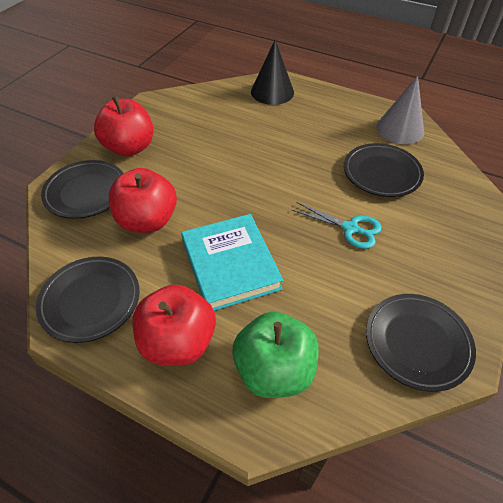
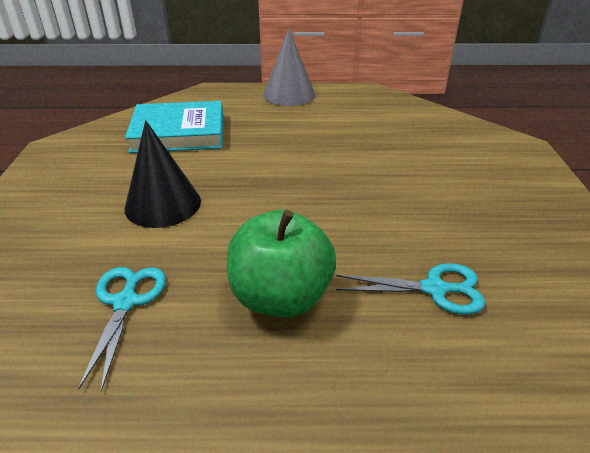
black plate: 4 -> 0
red apple: 3 -> 0
turquoise scissors: 1 -> 2

